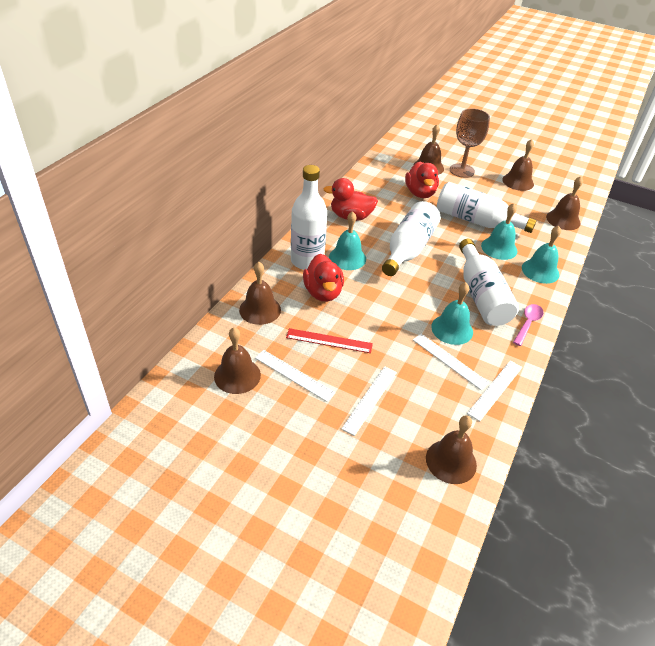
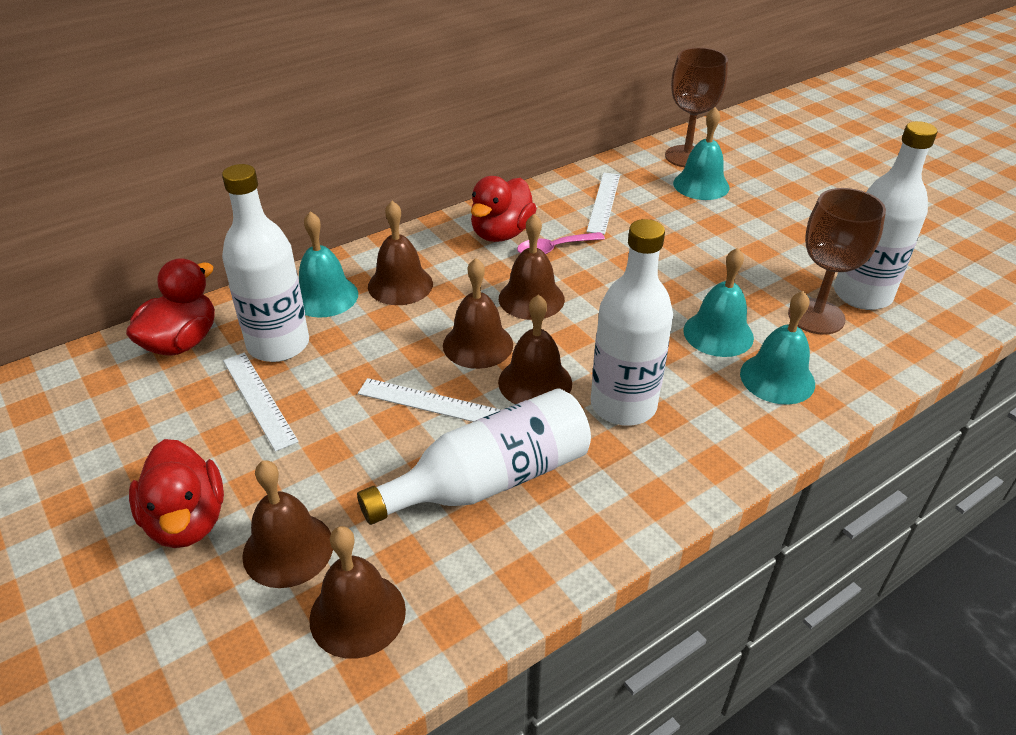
brown goblet: 1 -> 2
red ruler: 1 -> 0
white ruler: 4 -> 3

